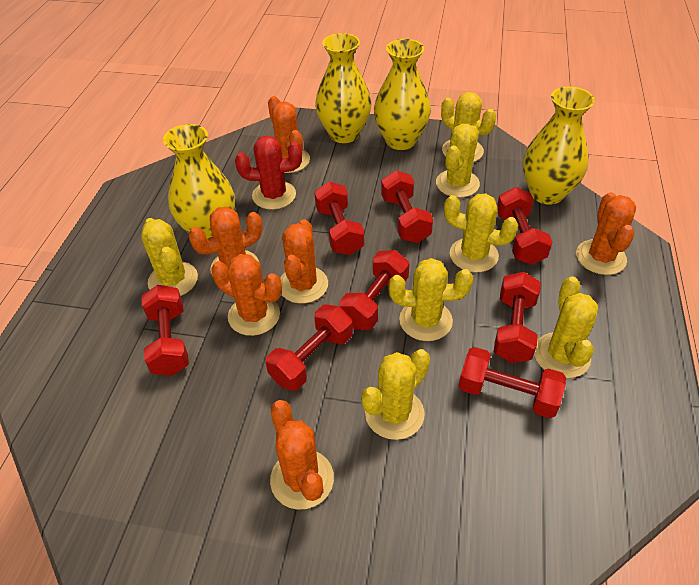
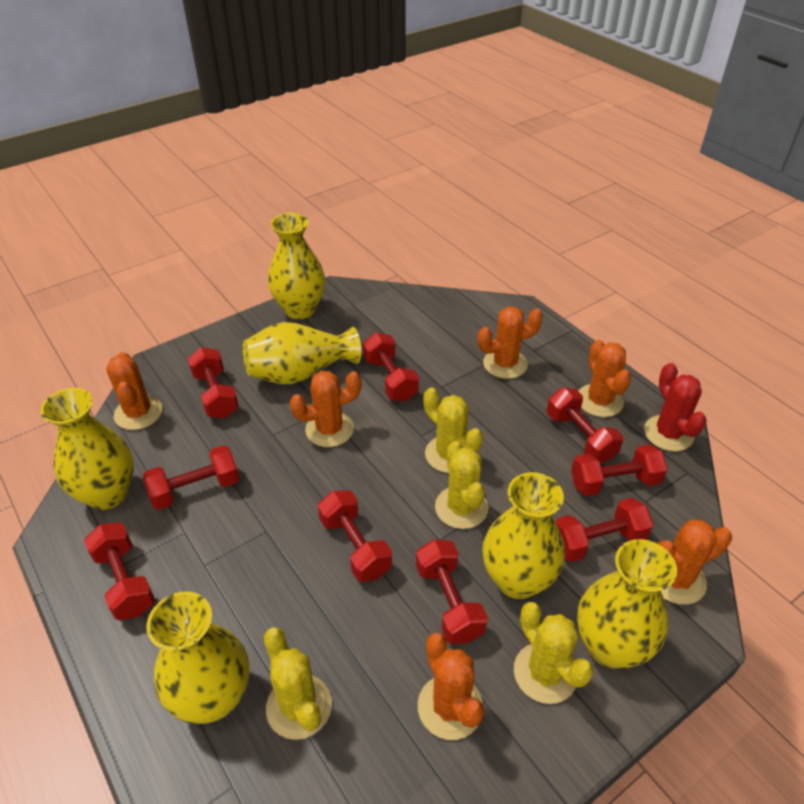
red dumbbell: 8 -> 9
yellow cactus: 7 -> 4
yellow vase: 4 -> 6

